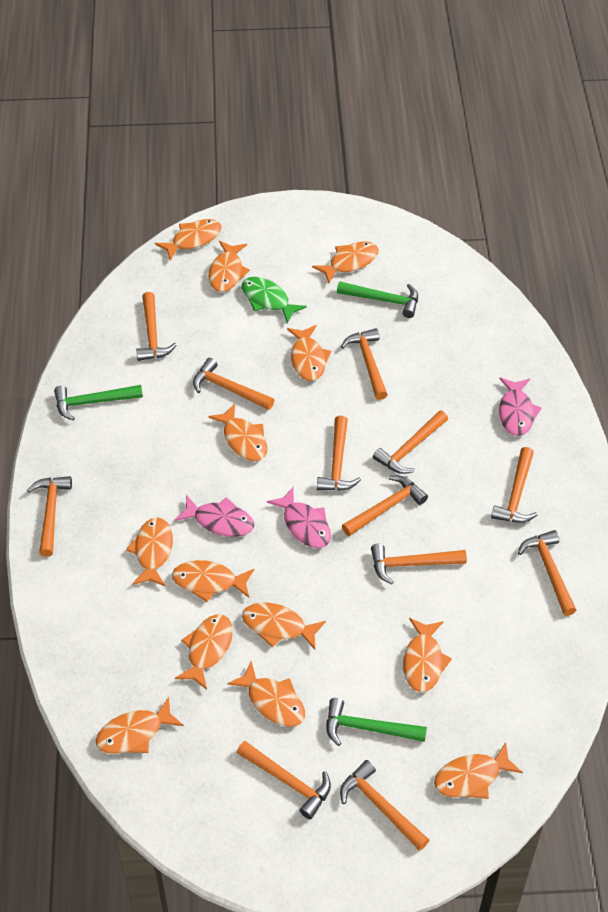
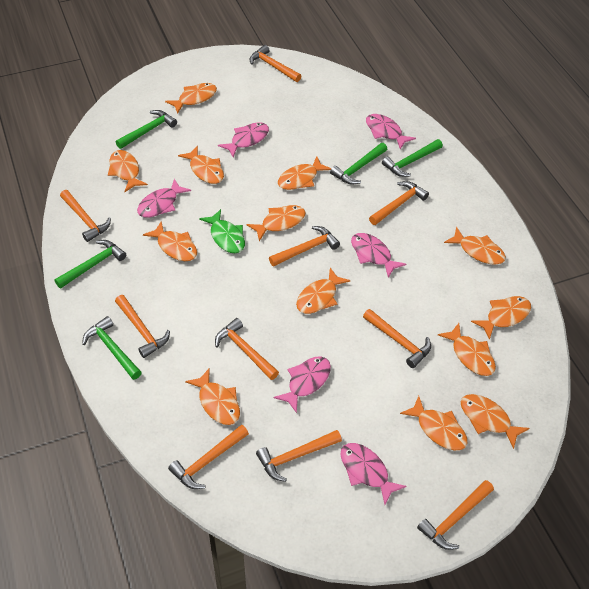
green hammer: 3 -> 5
orange hammer: 12 -> 10
pink fish: 3 -> 6

